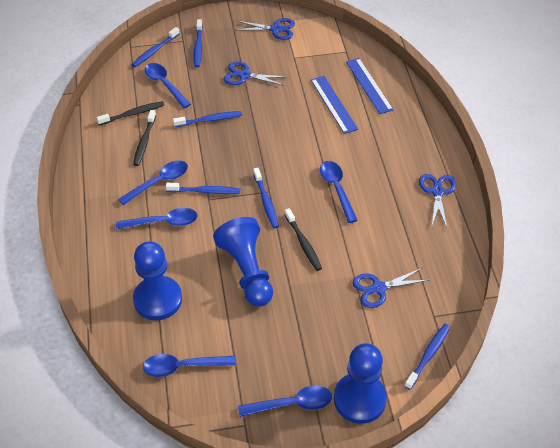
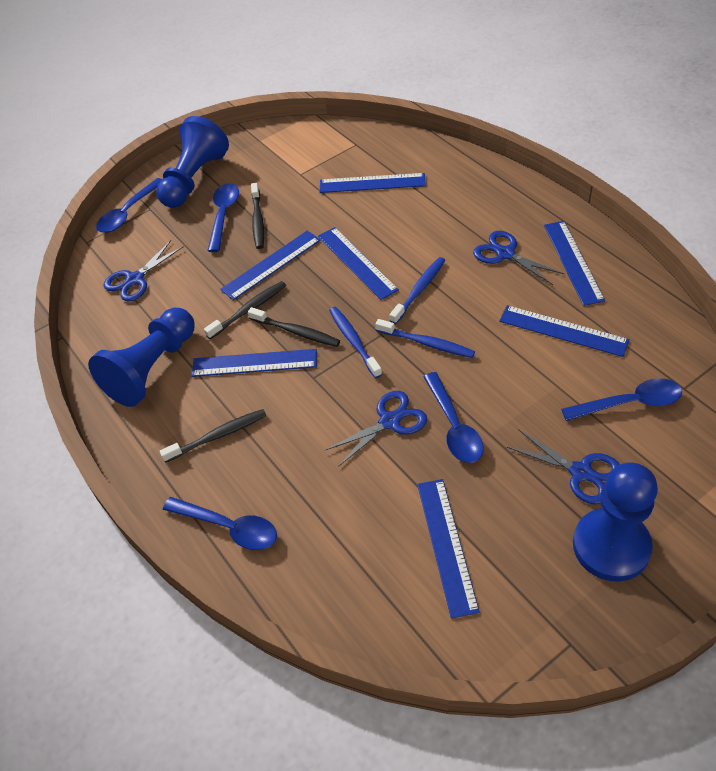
black toothbrush: 3 -> 4
blue ruler: 2 -> 7
blue spoon: 6 -> 5
blue toothbrush: 6 -> 3

